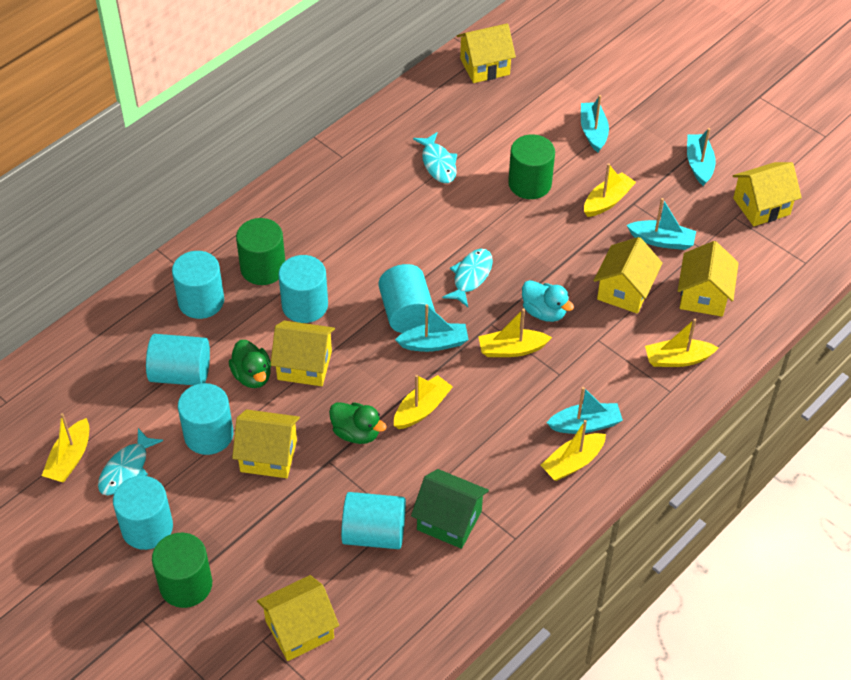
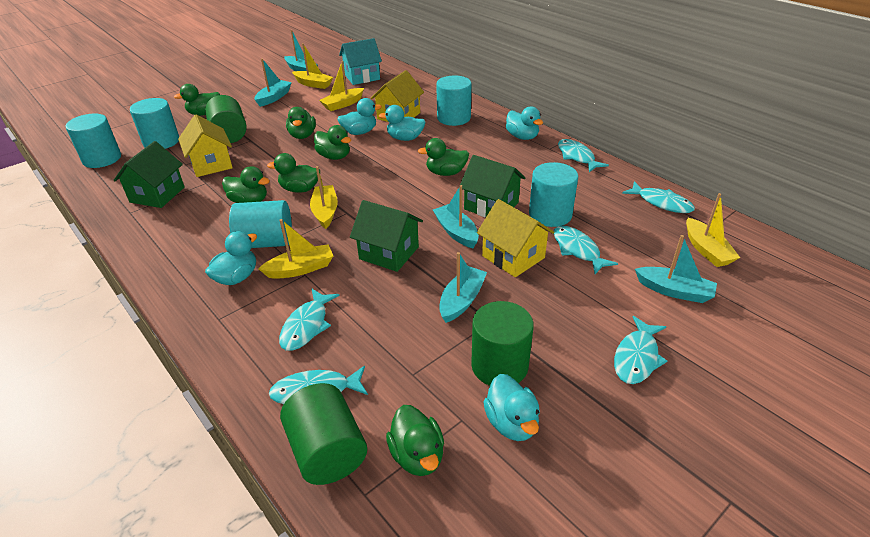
green duck: 2 -> 7
green house: 1 -> 3
turquoise cylinder: 7 -> 5
turquoise duck: 1 -> 5
turquoise fish: 3 -> 6
turquoise house: 0 -> 1
yellow boat: 6 -> 5
yellow house: 7 -> 3

